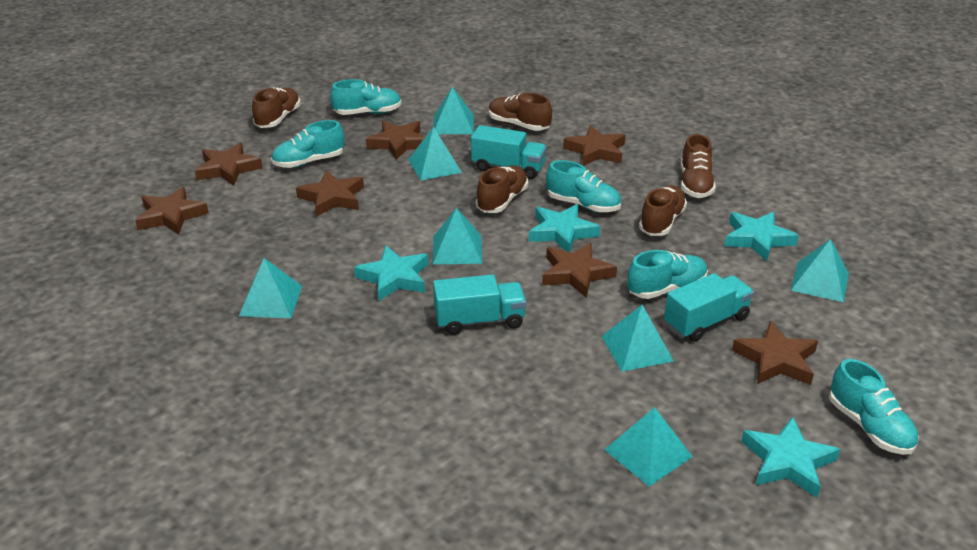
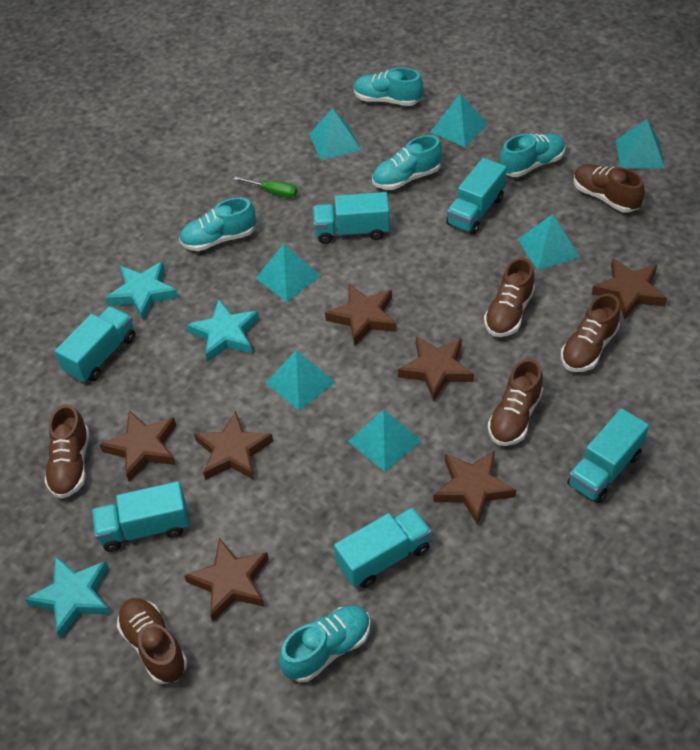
brown shoe: 5 -> 6
green screwdriver: 0 -> 1
turquoise star: 4 -> 3
turquoise truck: 3 -> 6

